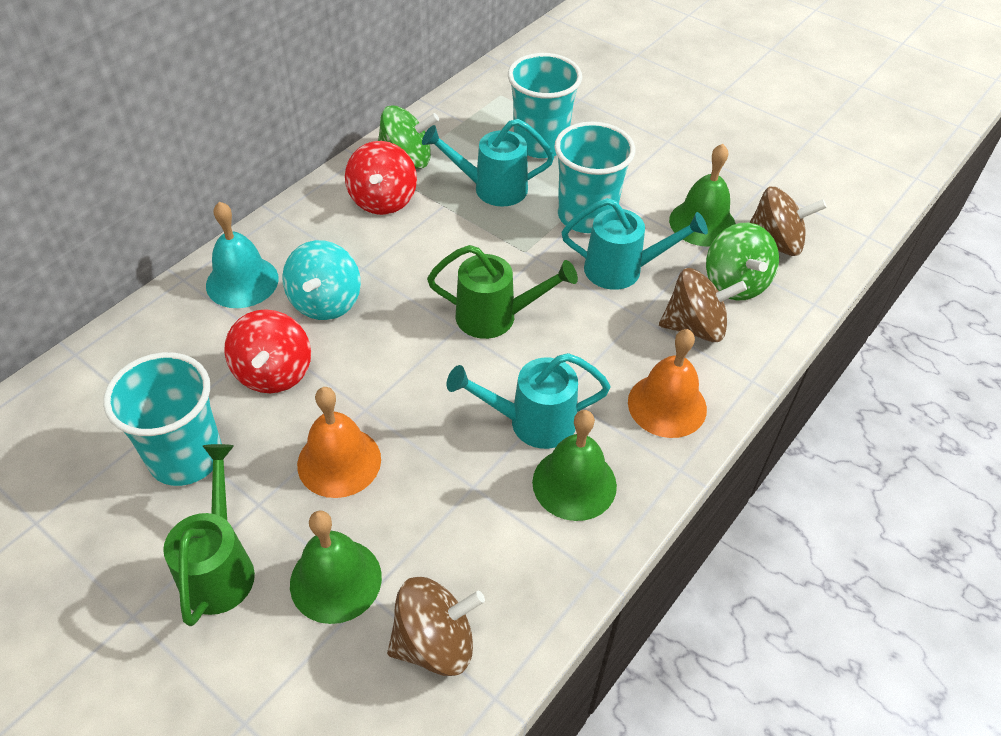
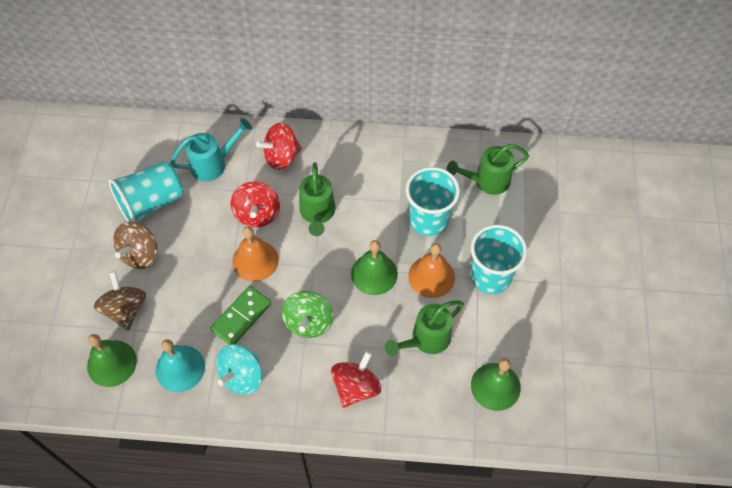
brown spinning top: 3 -> 2
green domino: 0 -> 1
green spinning top: 2 -> 1
green watering can: 2 -> 3
red spinning top: 2 -> 3
turquoise watering can: 3 -> 1

